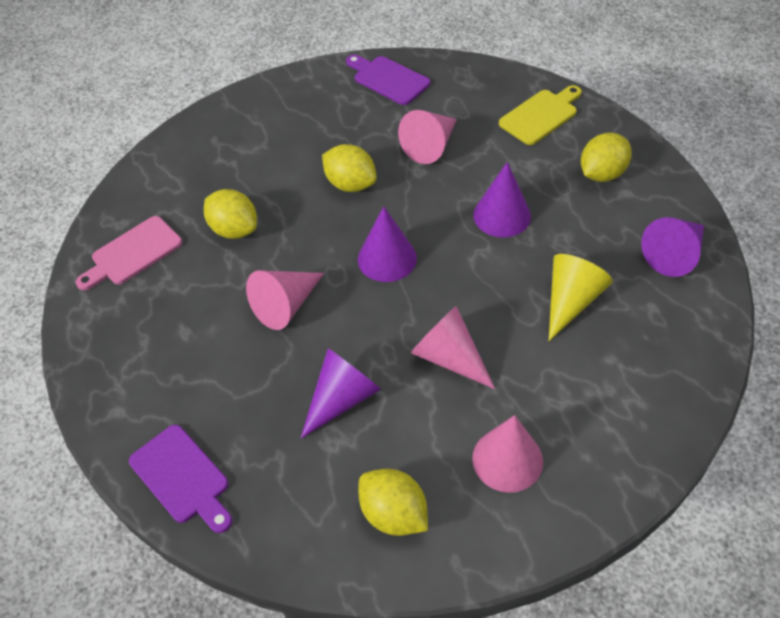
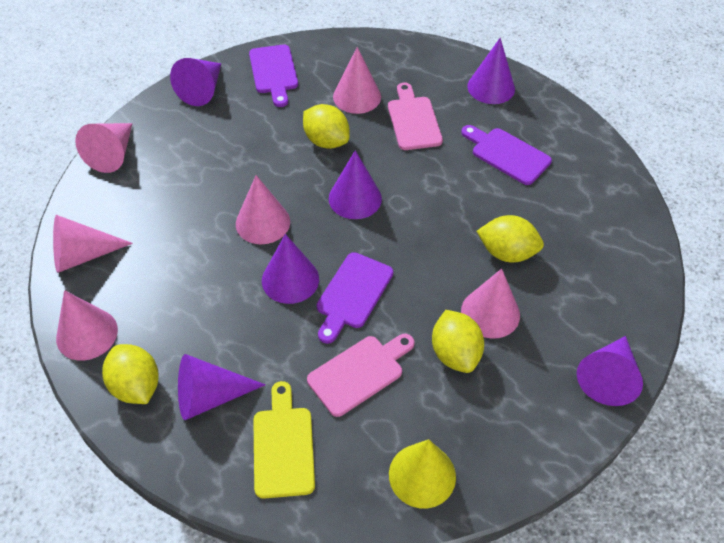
pink cone: 4 -> 6
pink cutting board: 1 -> 2
purple cone: 4 -> 6
purple cutting board: 2 -> 3

